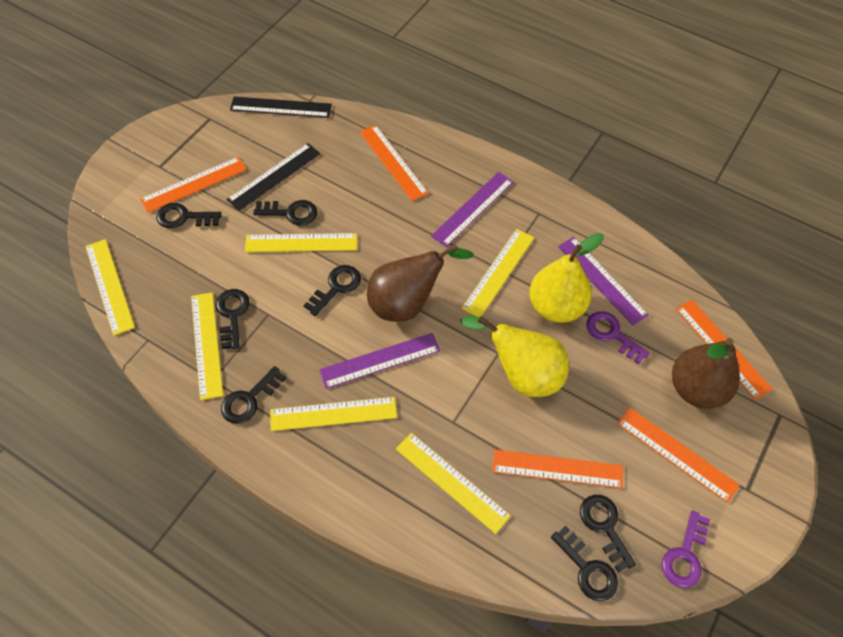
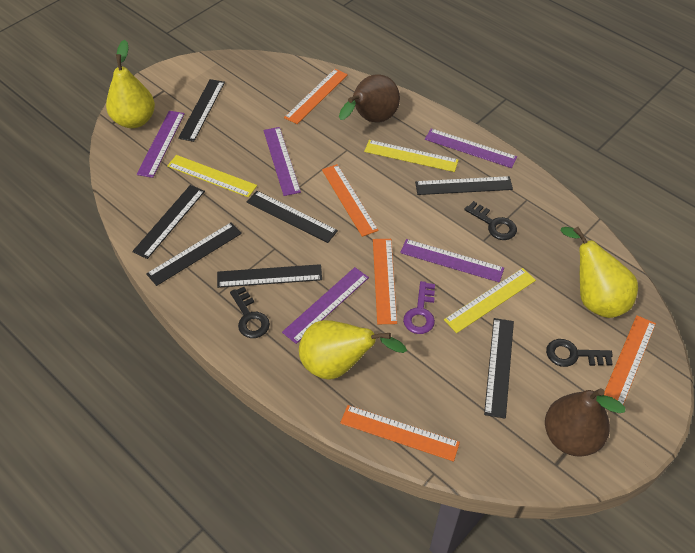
black key: 7 -> 3
black ruler: 2 -> 7
purple key: 2 -> 1
purple ruler: 3 -> 5
yellow pear: 2 -> 3
yellow ruler: 6 -> 3

